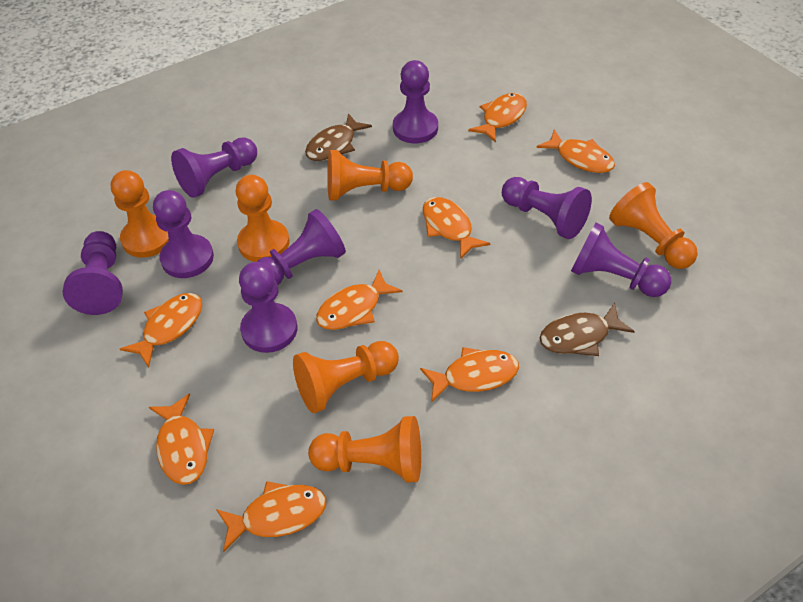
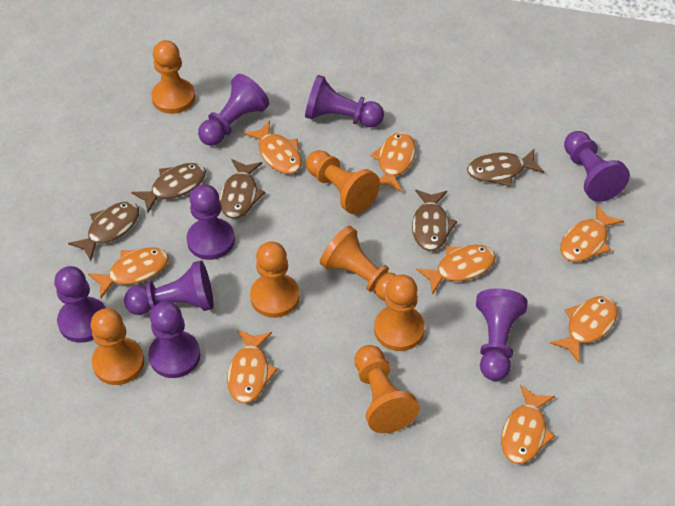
brown fish: 2 -> 5
orange pawn: 6 -> 7

